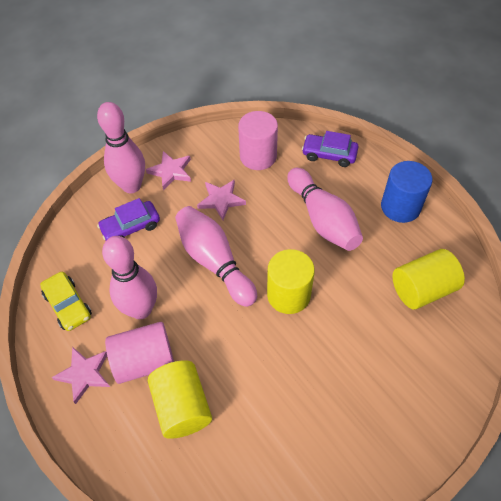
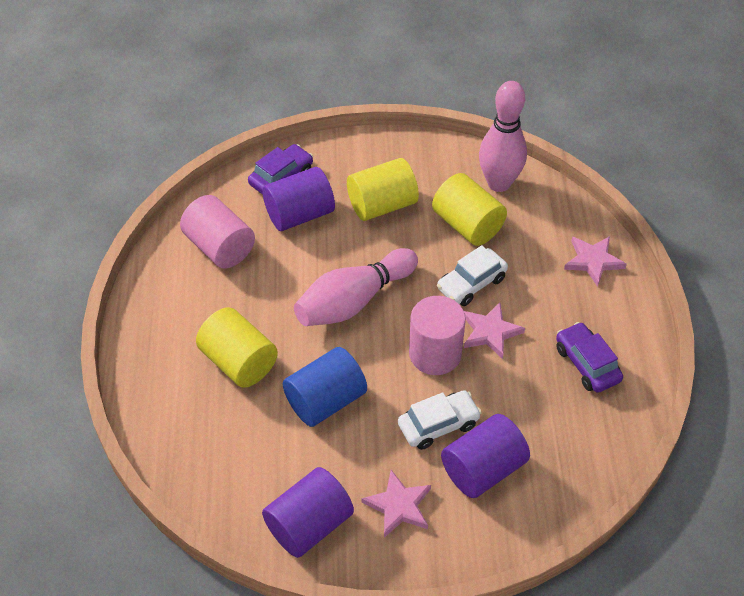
pink bowling pin: 4 -> 2
purple cylinder: 0 -> 3
white car: 0 -> 2
yellow car: 1 -> 0

